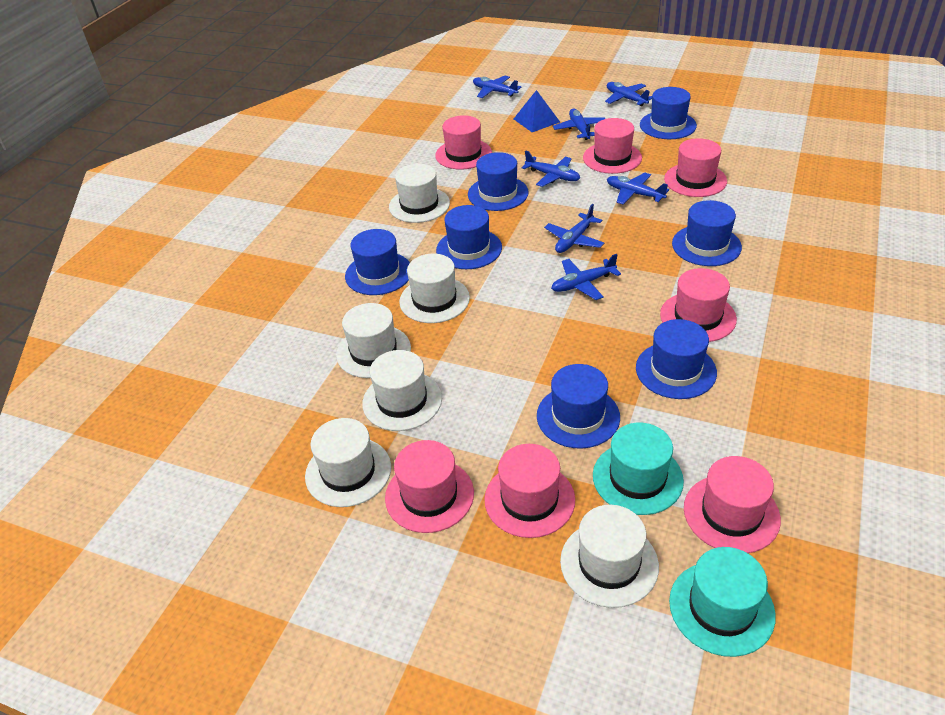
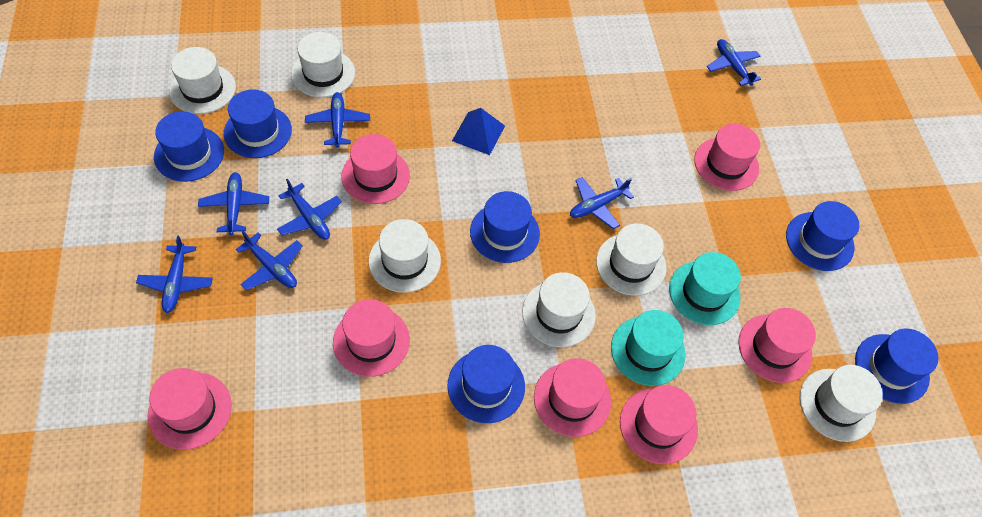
blue hat: 7 -> 6

